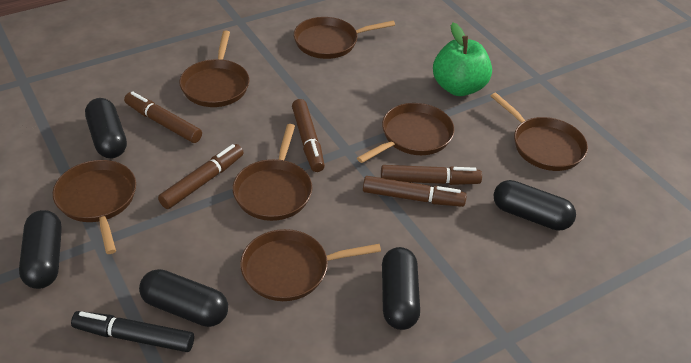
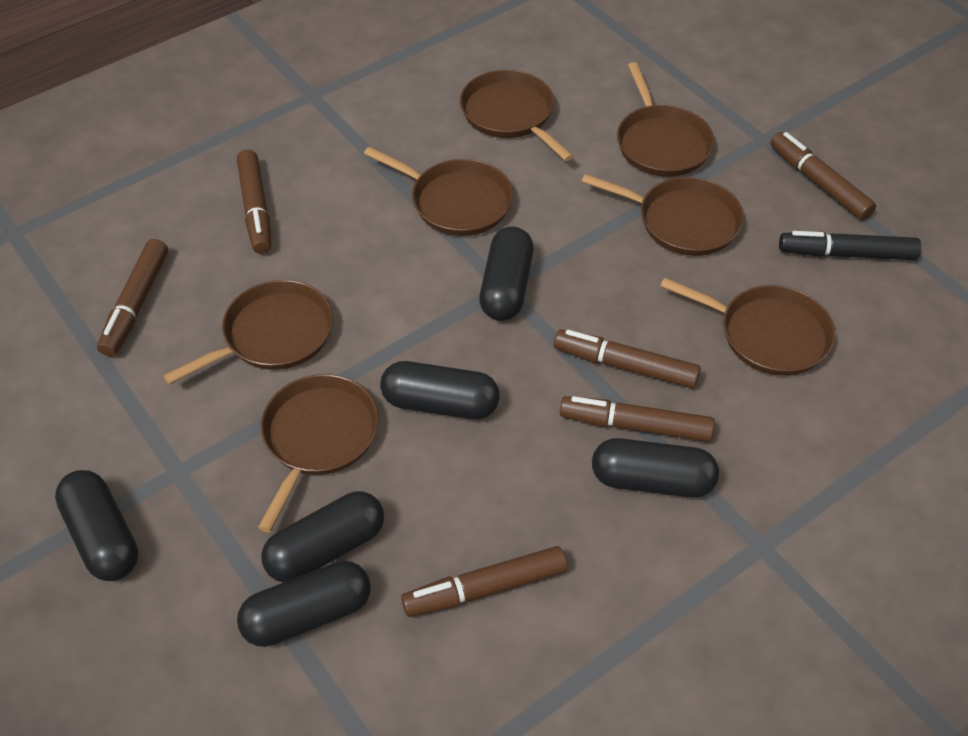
black capsule: 5 -> 6
brown marker: 5 -> 6
green apple: 1 -> 0

